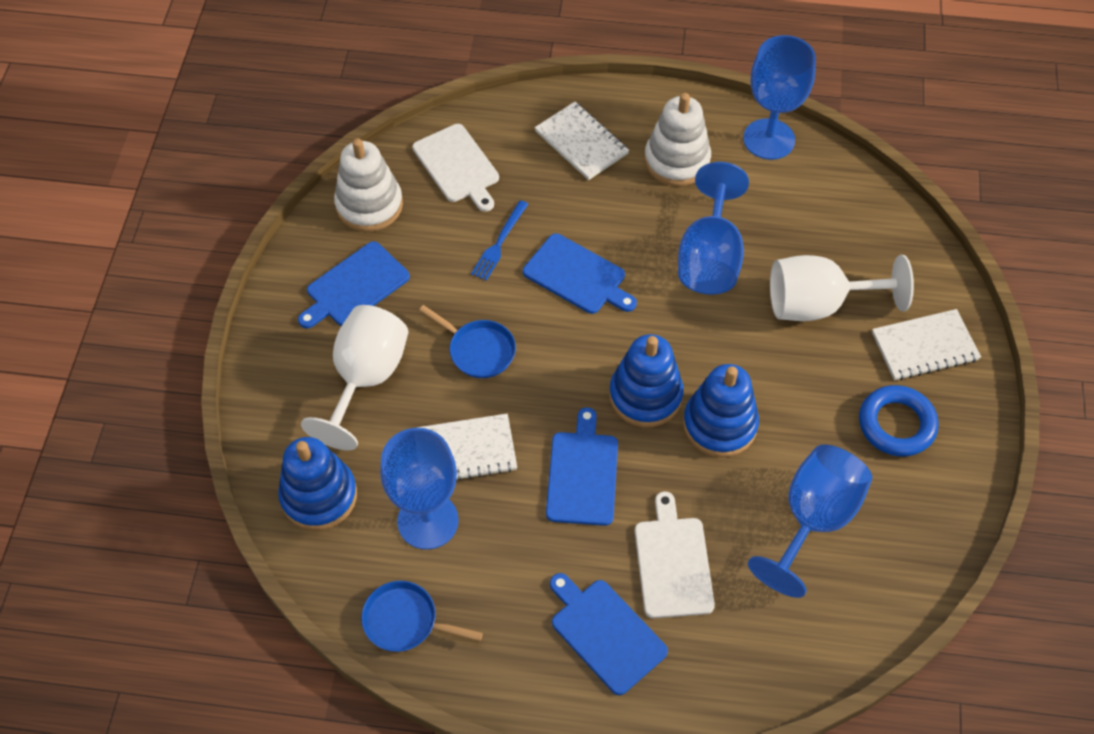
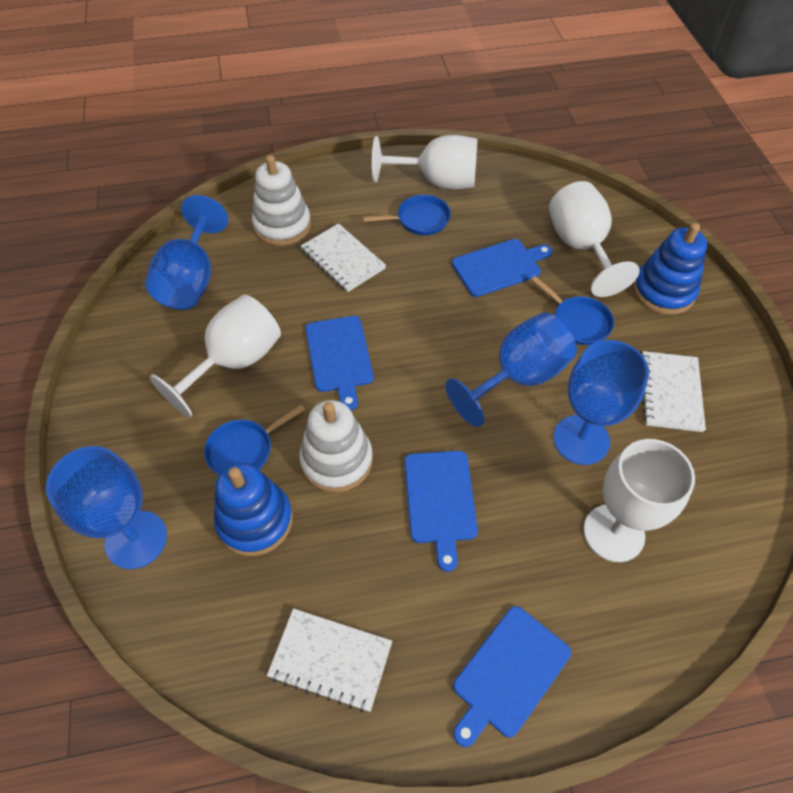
blue fork: 1 -> 0
blue pan: 2 -> 3
blue ring: 1 -> 0
blue stacking toy: 3 -> 2
white cutting board: 2 -> 0
white goblet: 2 -> 4

